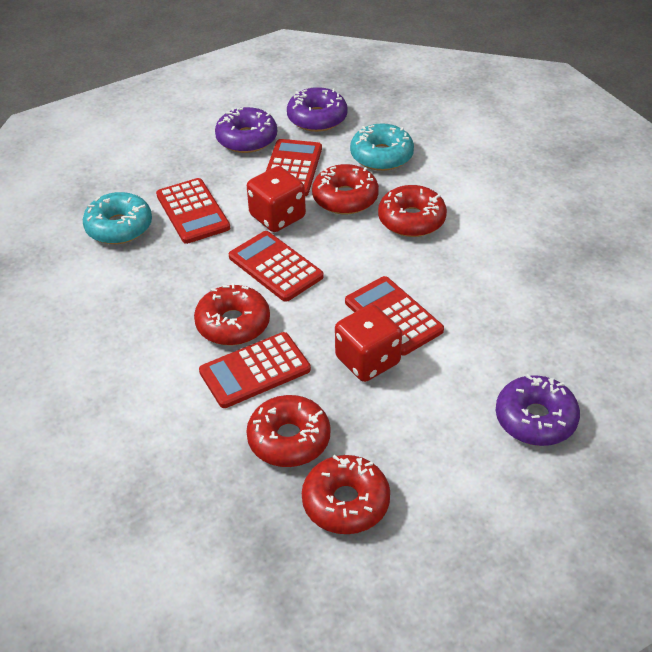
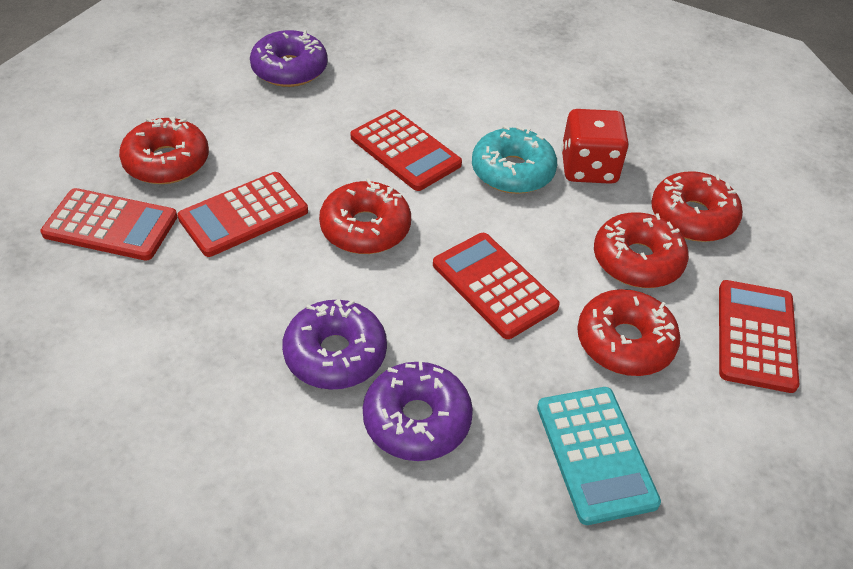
red dice: 2 -> 1
turquoise calculator: 0 -> 1
turquoise donut: 2 -> 1

